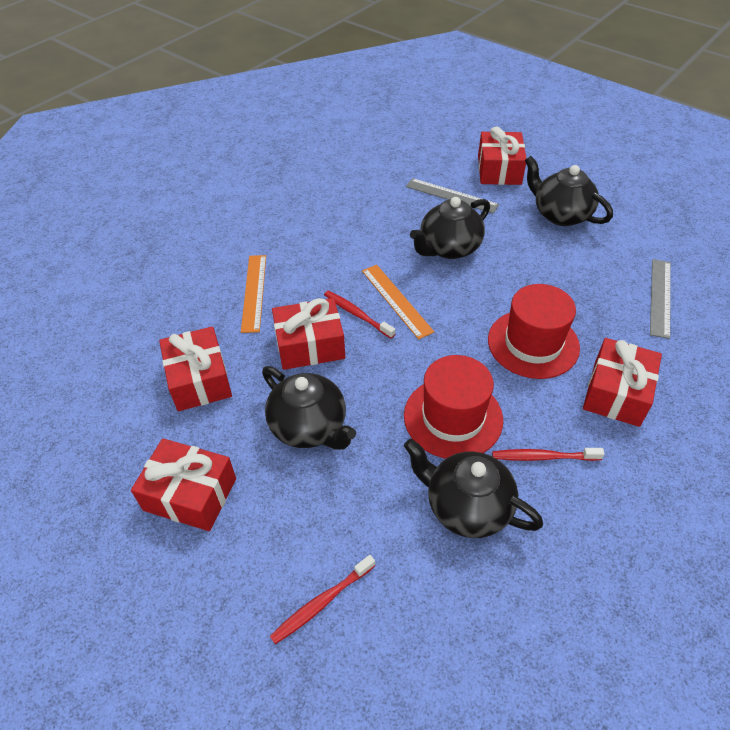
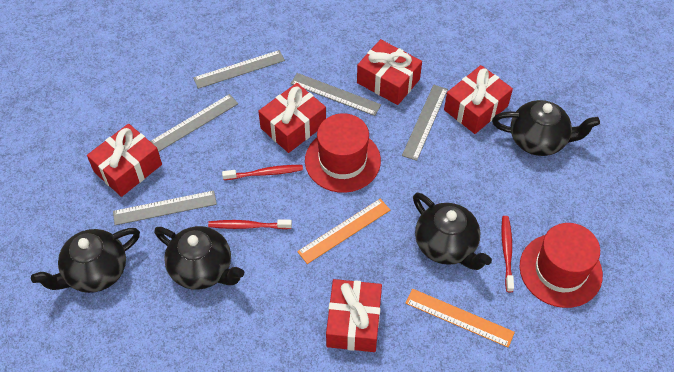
grey ruler: 2 -> 5

